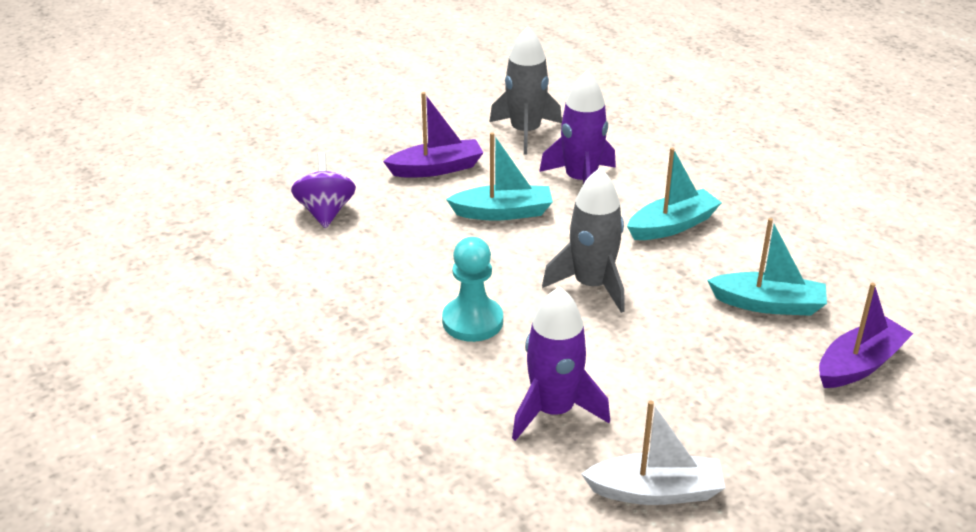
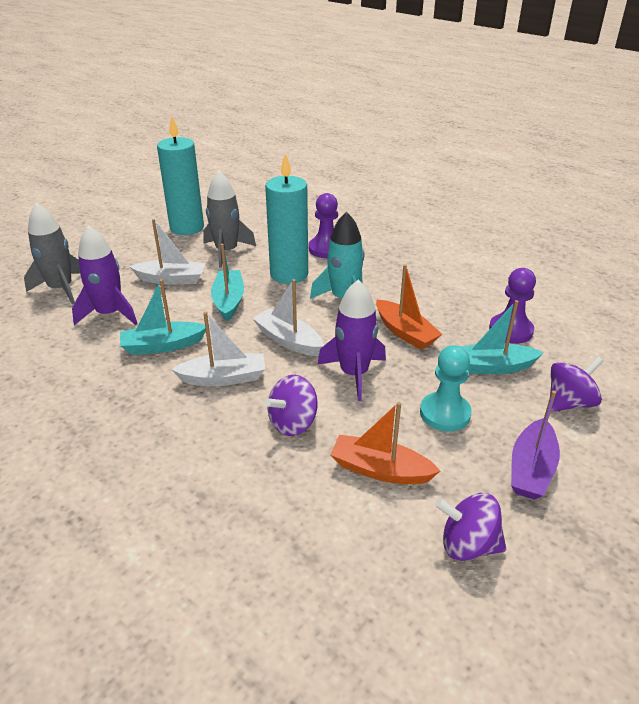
orange boat: 0 -> 2
purple boat: 2 -> 1
purple pawn: 0 -> 2
purple spinning top: 1 -> 3
turquoise candle: 0 -> 2
turquoise rocket: 0 -> 1
white boat: 1 -> 3

